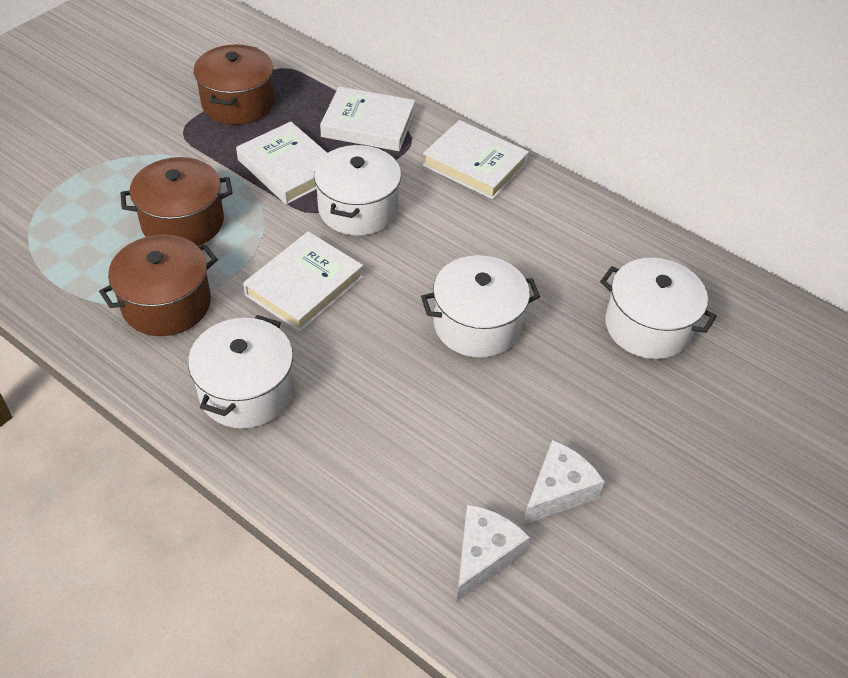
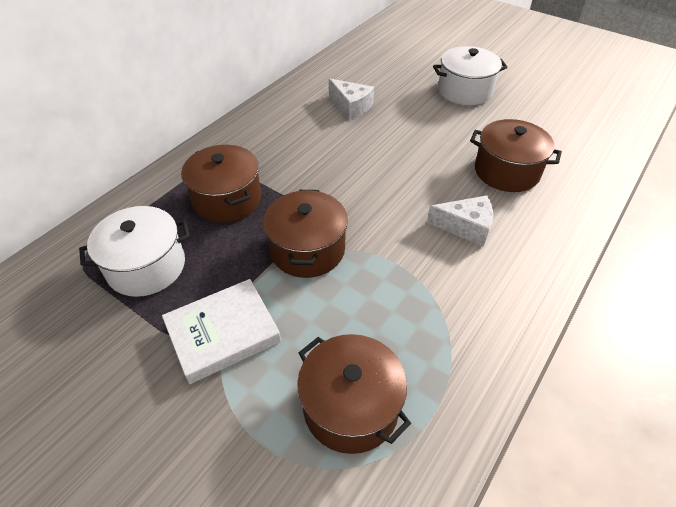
brown pot: 3 -> 4
white book: 4 -> 1
white pot: 4 -> 2

